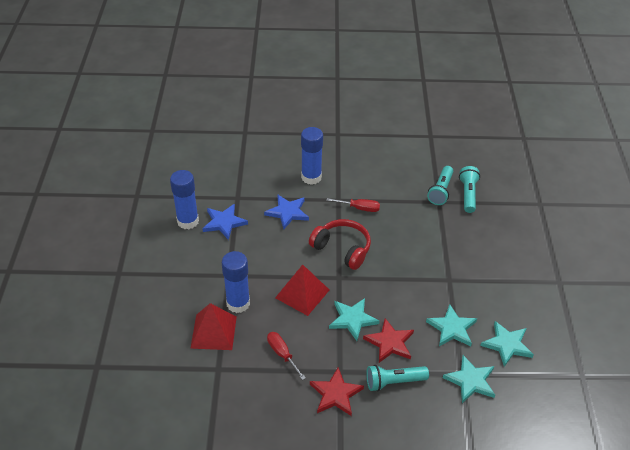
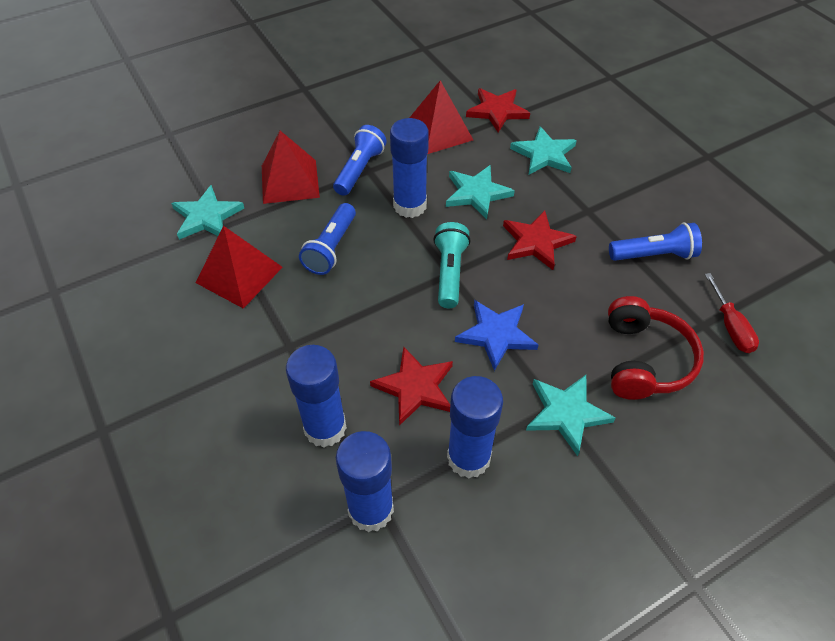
blue flashlight: 0 -> 3
blue glue stick: 3 -> 4
blue star: 2 -> 1
red pyramid: 2 -> 3
red screwdriver: 2 -> 1
red star: 2 -> 3
turquoise flashlight: 3 -> 1

